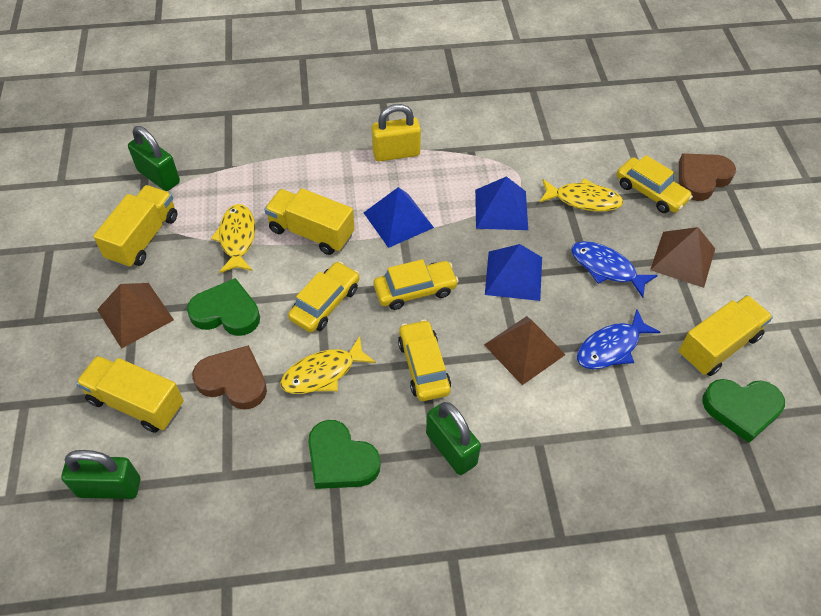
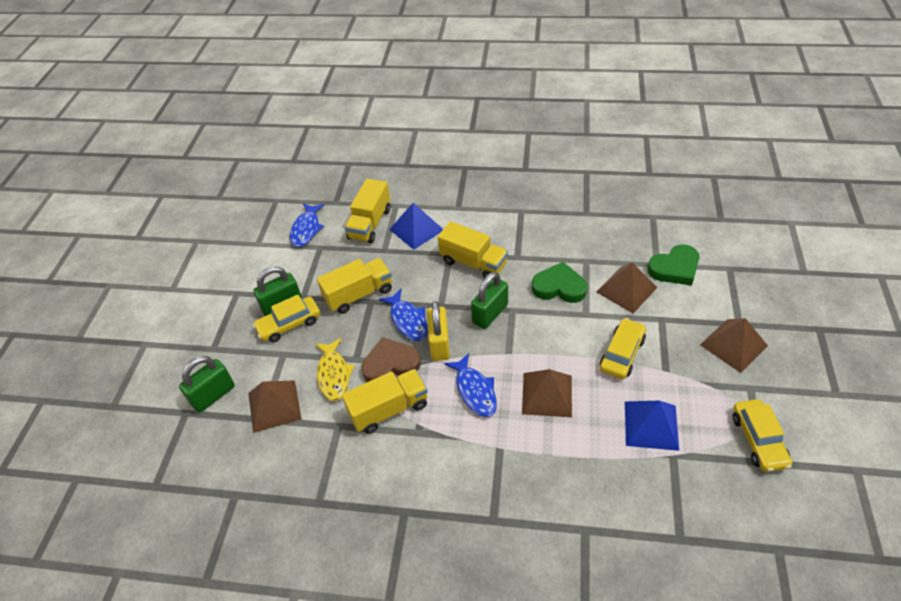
blue fish: 2 -> 3
blue pyramid: 3 -> 2
brown heart: 2 -> 1
brown pyramid: 3 -> 4
green heart: 3 -> 2
yellow car: 4 -> 3
yellow fish: 3 -> 1

